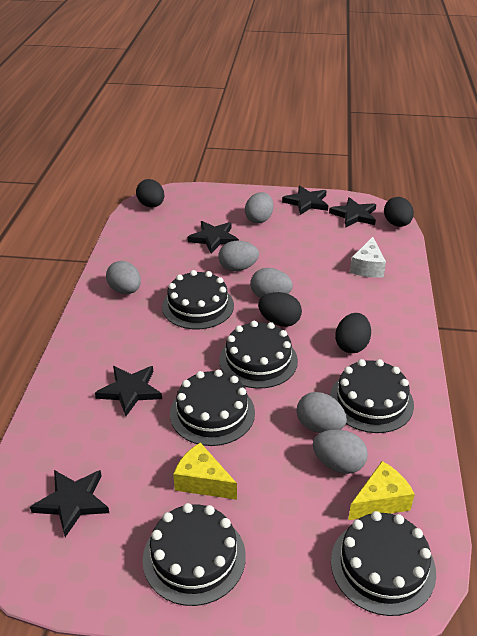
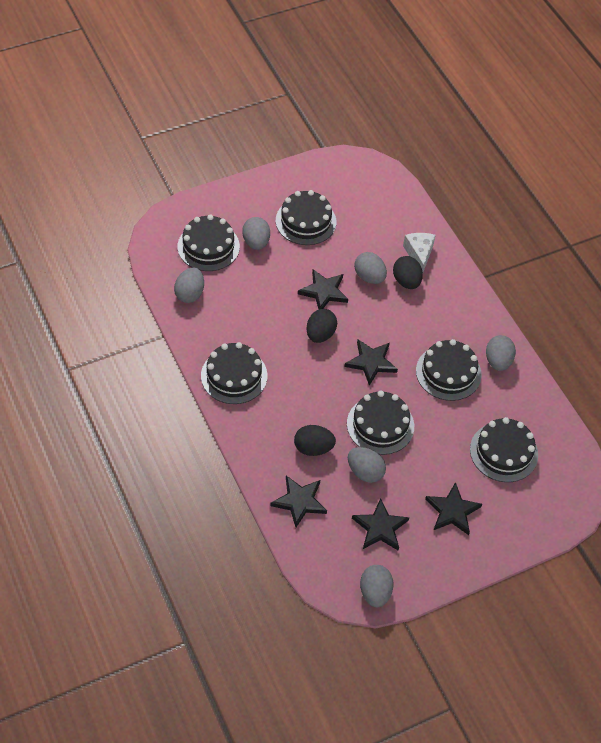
black egg: 4 -> 3
yellow cheese: 2 -> 0

